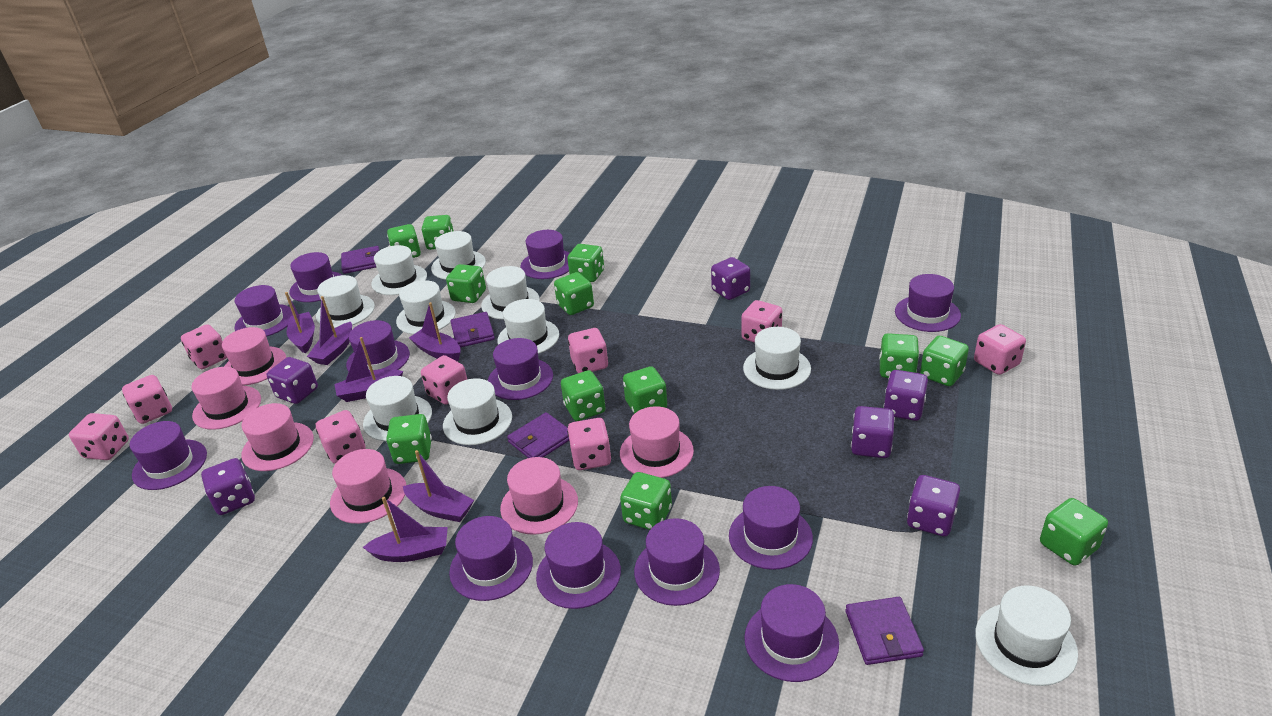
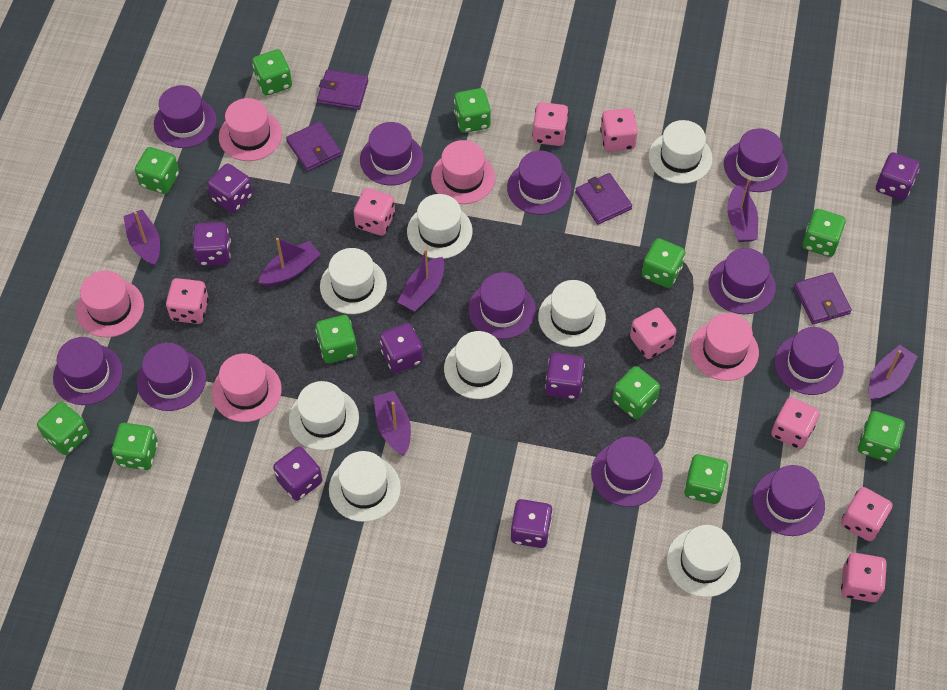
green dice: 12 -> 11
pink dice: 9 -> 8
pink hat: 6 -> 5
purple dice: 6 -> 7
purple hat: 12 -> 11
white hat: 10 -> 8

